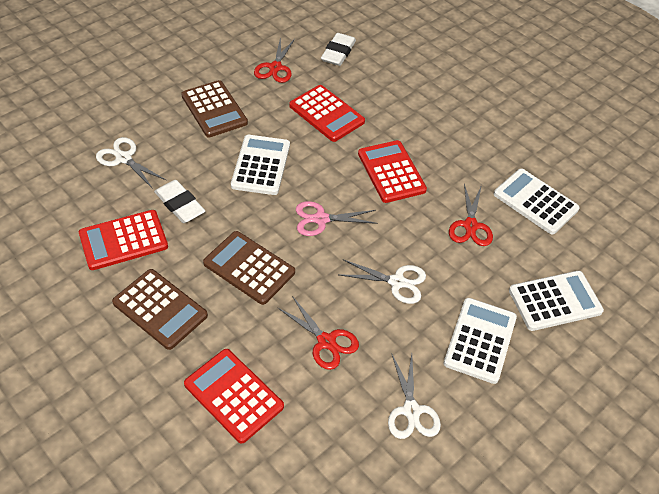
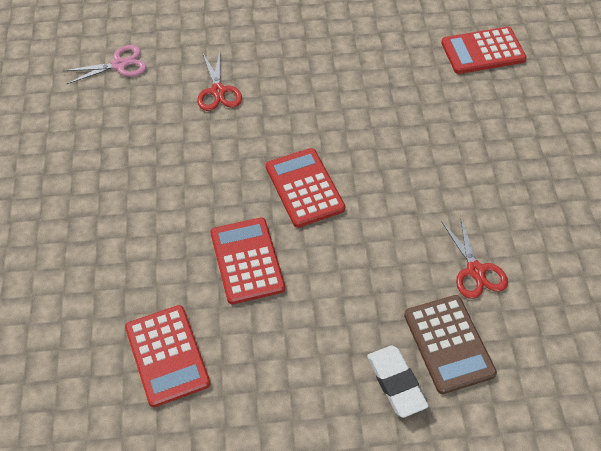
brown calculator: 3 -> 1
red scissors: 3 -> 2
white calculator: 4 -> 0
white eraser: 2 -> 1
white scissors: 3 -> 0

